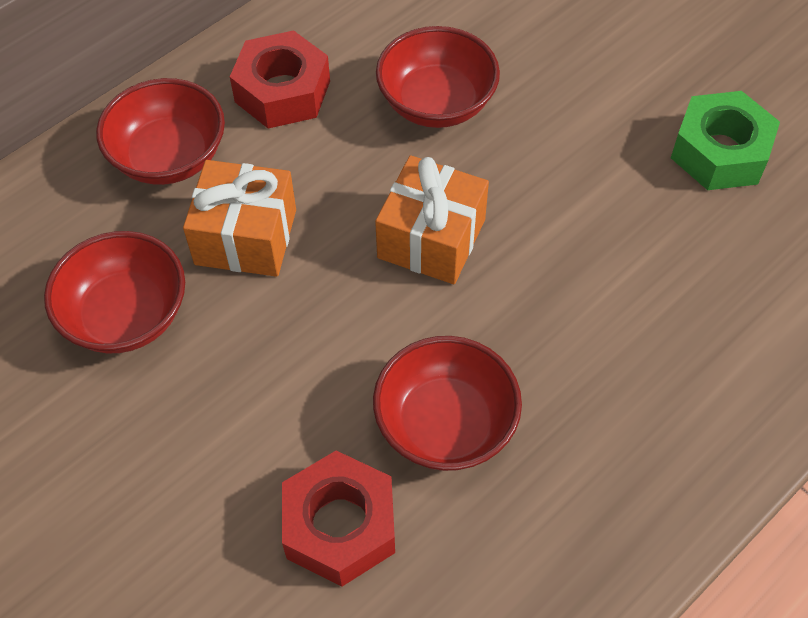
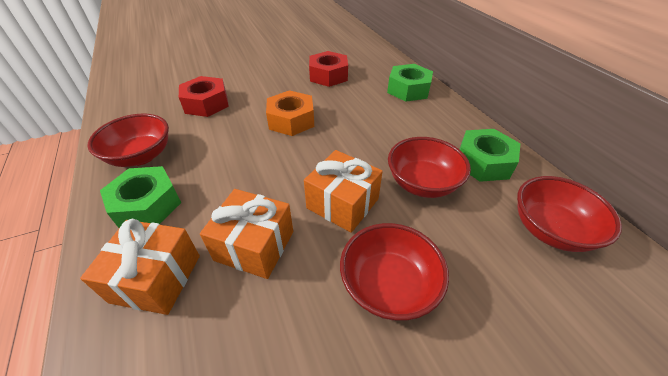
green nut: 1 -> 3
orange gift: 2 -> 3
orange nut: 0 -> 1

